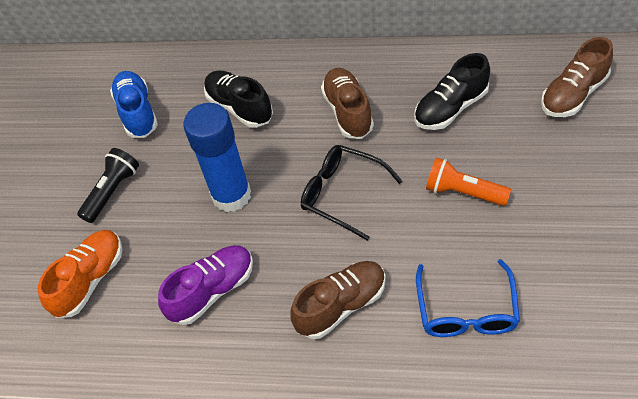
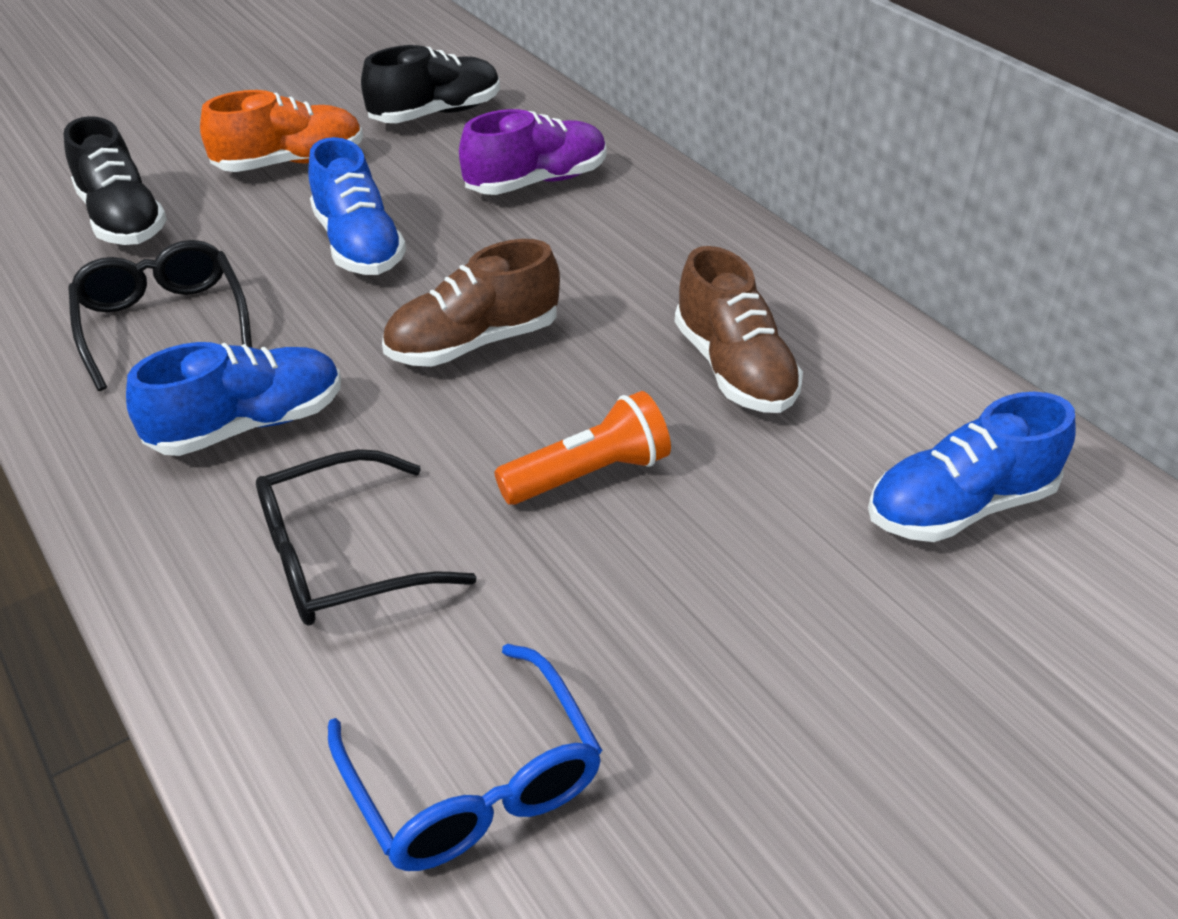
black flashlight: 1 -> 0
black glasses: 1 -> 2
blue glue stick: 1 -> 0
blue shoe: 1 -> 3
brown shoe: 3 -> 2

